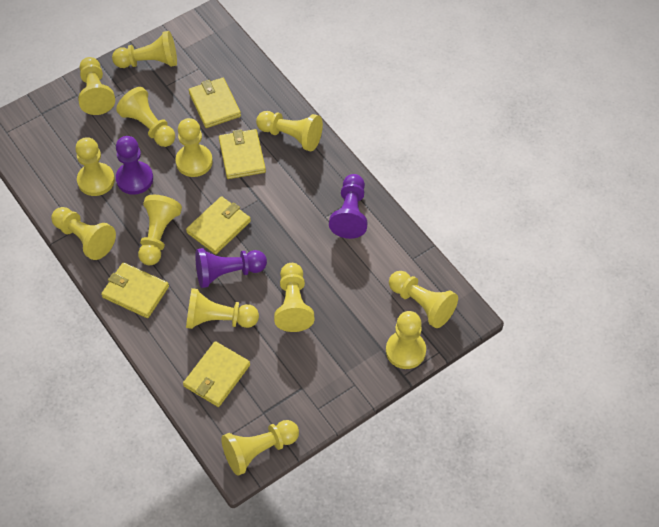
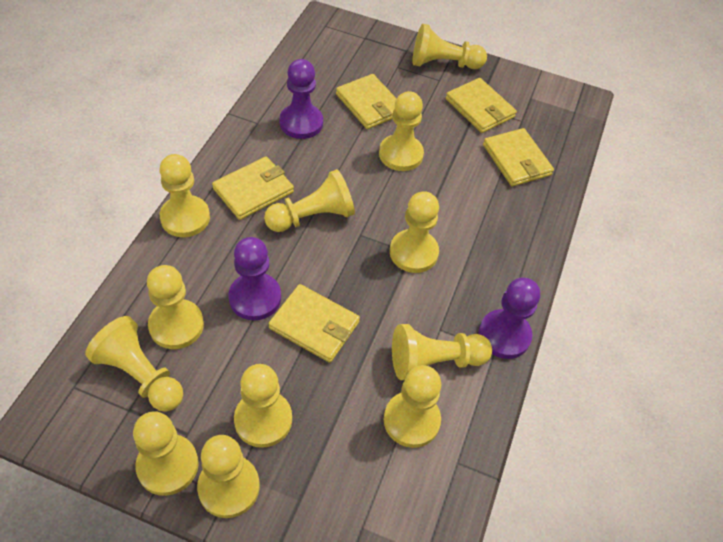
yellow pawn: 13 -> 12

